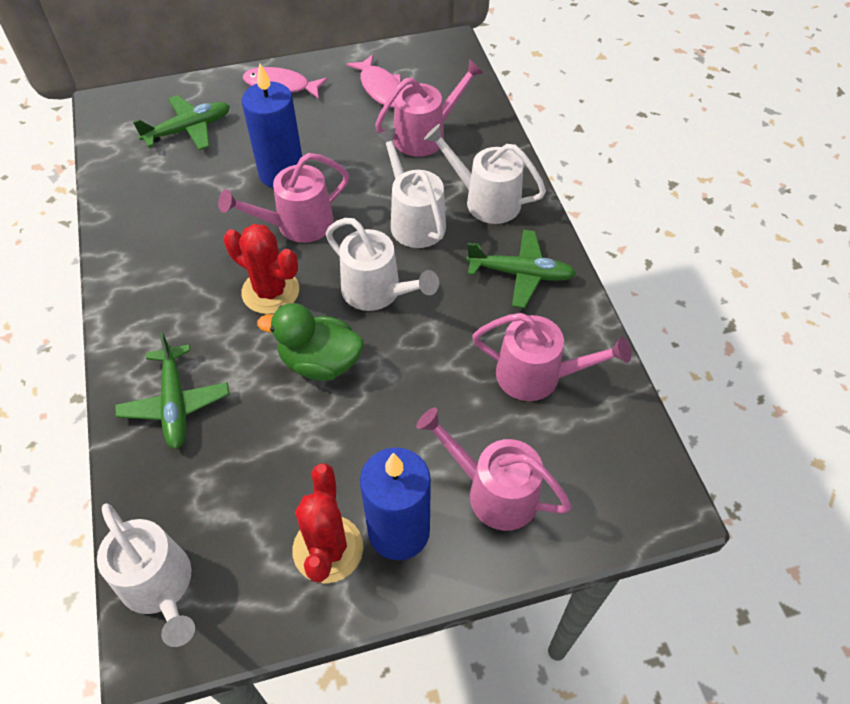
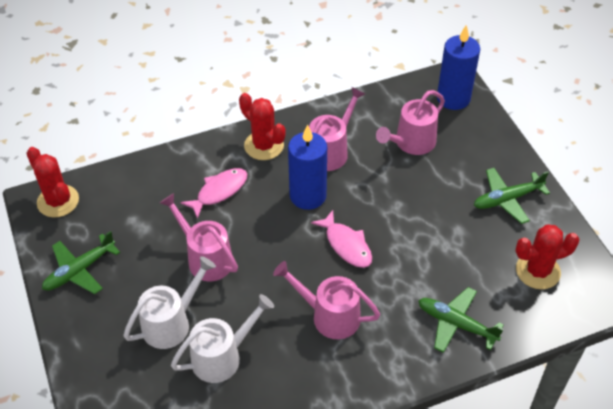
green duck: 1 -> 0
red cactus: 2 -> 3
white watering can: 4 -> 2

